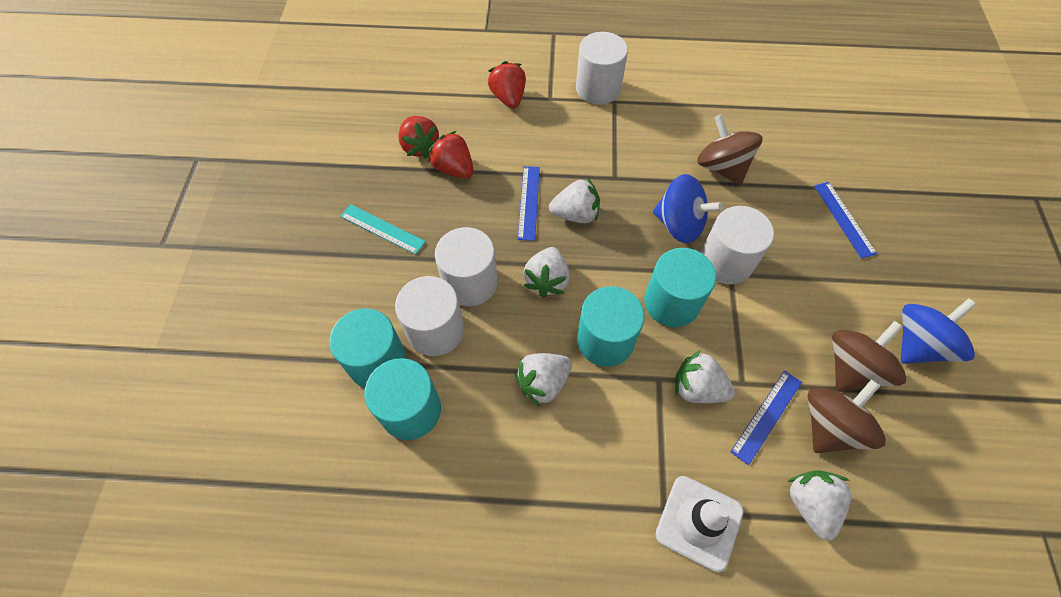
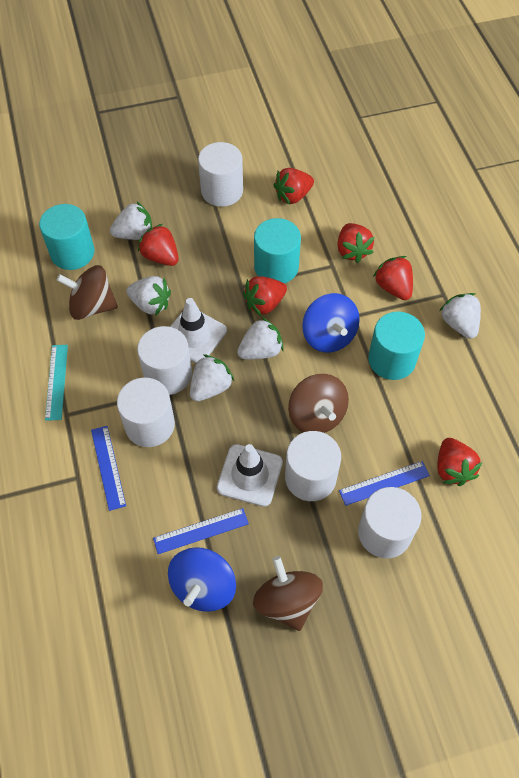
red strawberry: 3 -> 6
turquoise cylinder: 4 -> 3
white cylinder: 4 -> 5
white traffic cone: 1 -> 2

